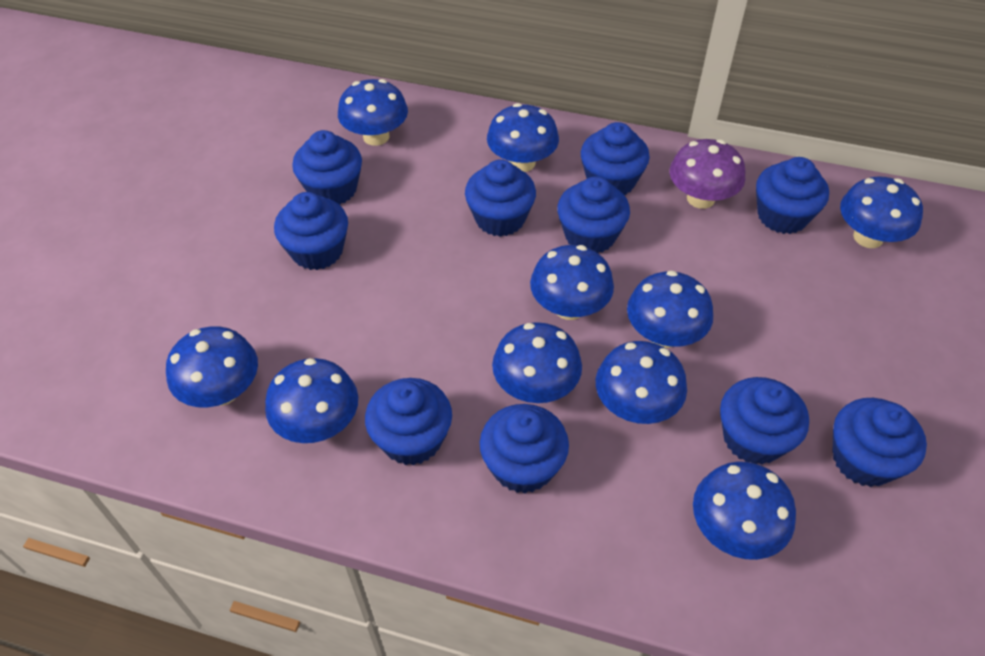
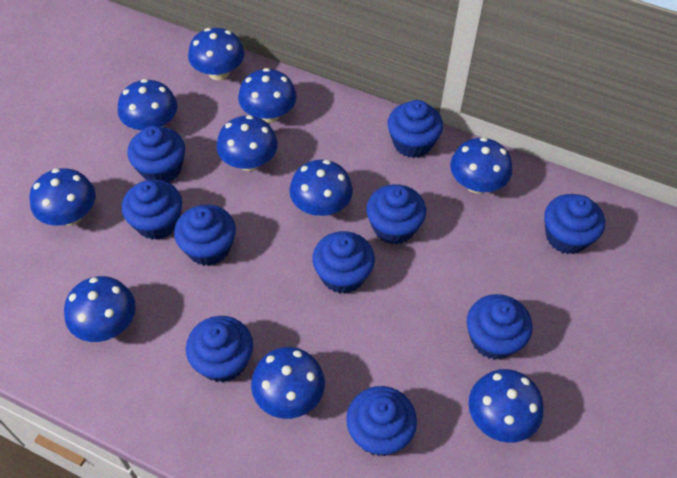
purple mushroom: 1 -> 0

